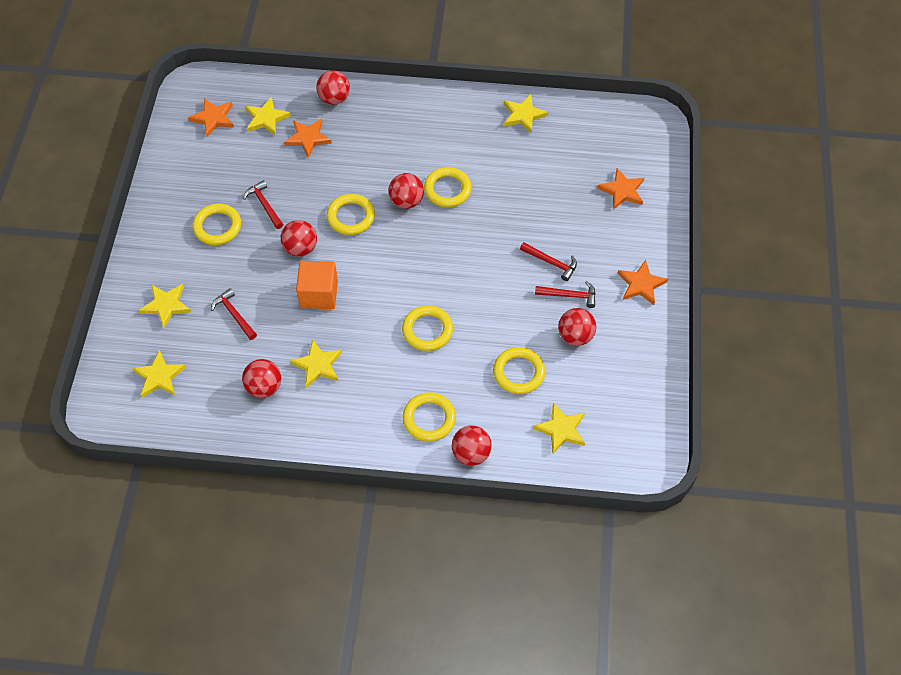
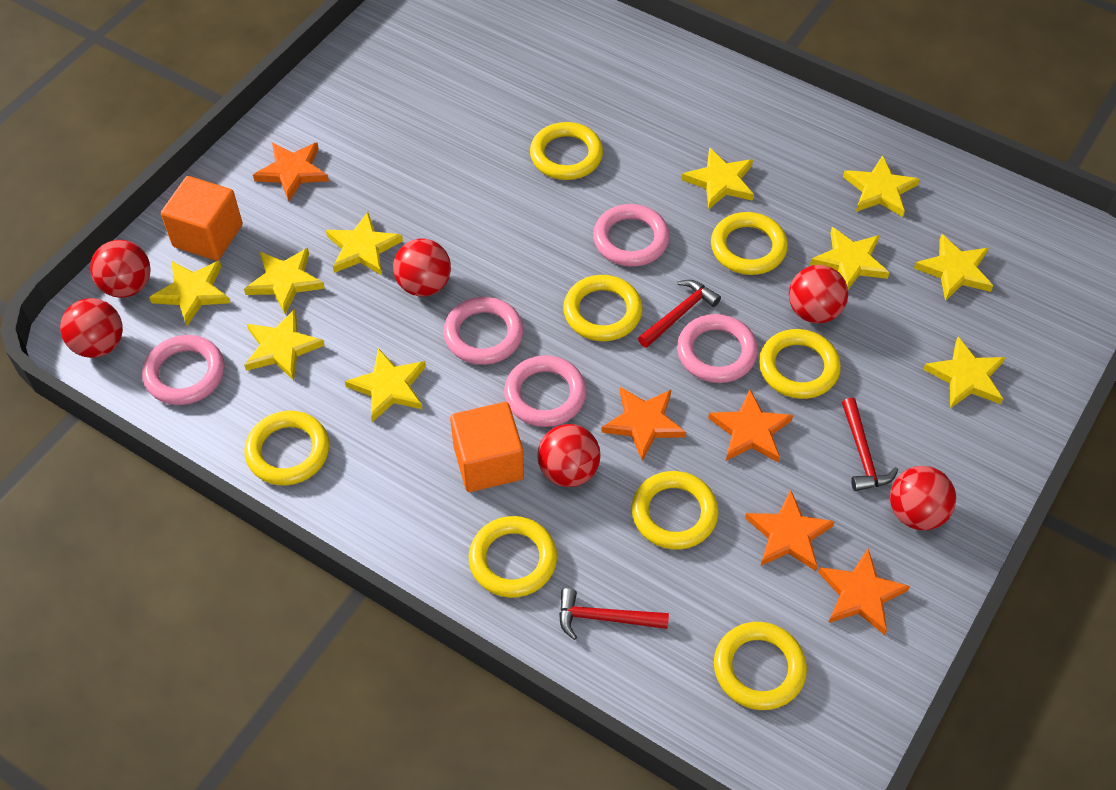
orange cube: 1 -> 2
orange star: 4 -> 5
pink ring: 0 -> 5
red hammer: 4 -> 3
yellow ring: 6 -> 8
yellow star: 6 -> 10

